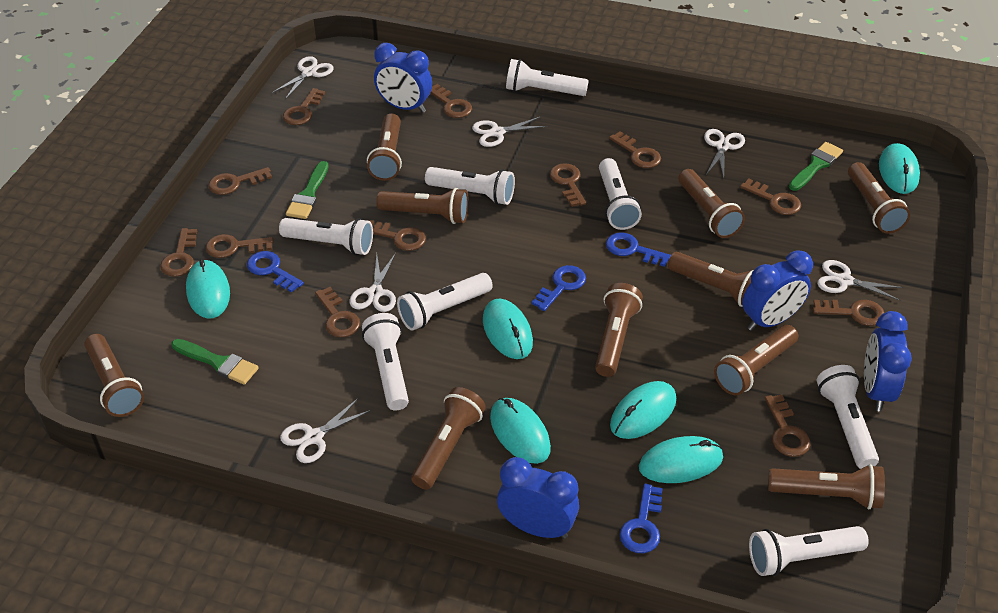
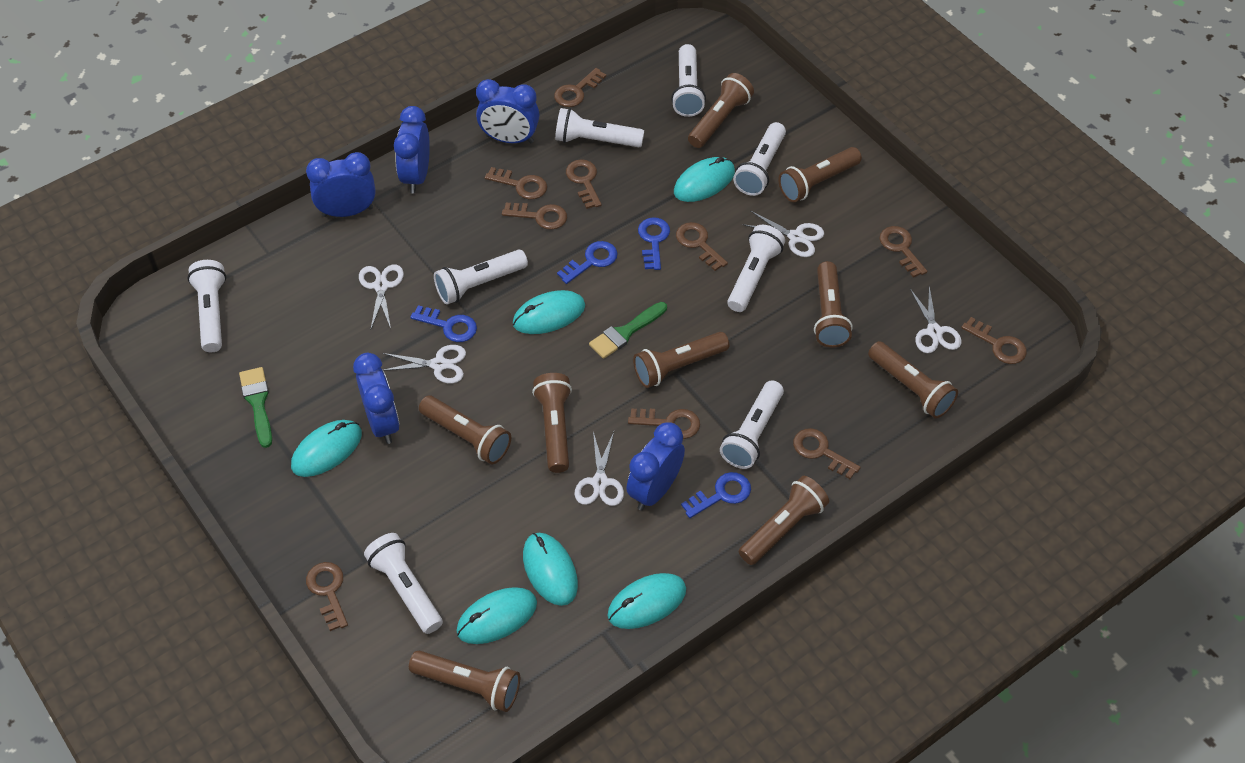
blue clock: 4 -> 5
brown flashlight: 10 -> 9
brown key: 12 -> 10
green brush: 3 -> 2
white scissors: 6 -> 5

